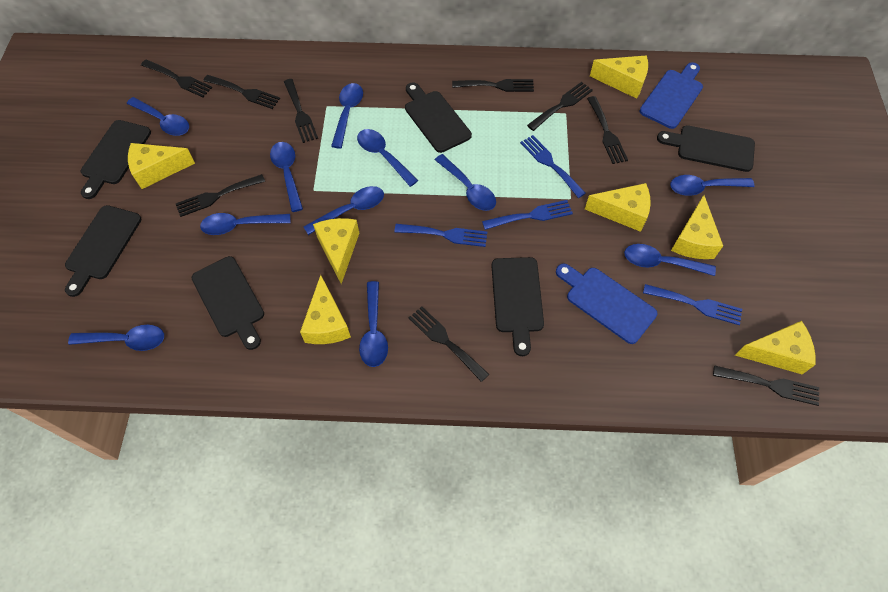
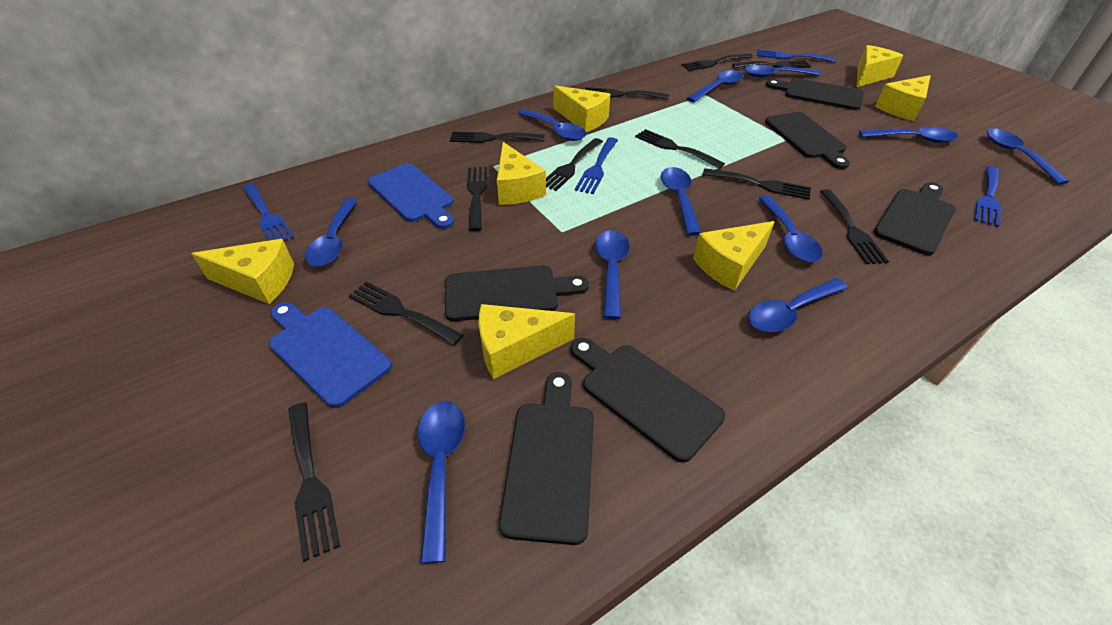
black fork: 9 -> 11

